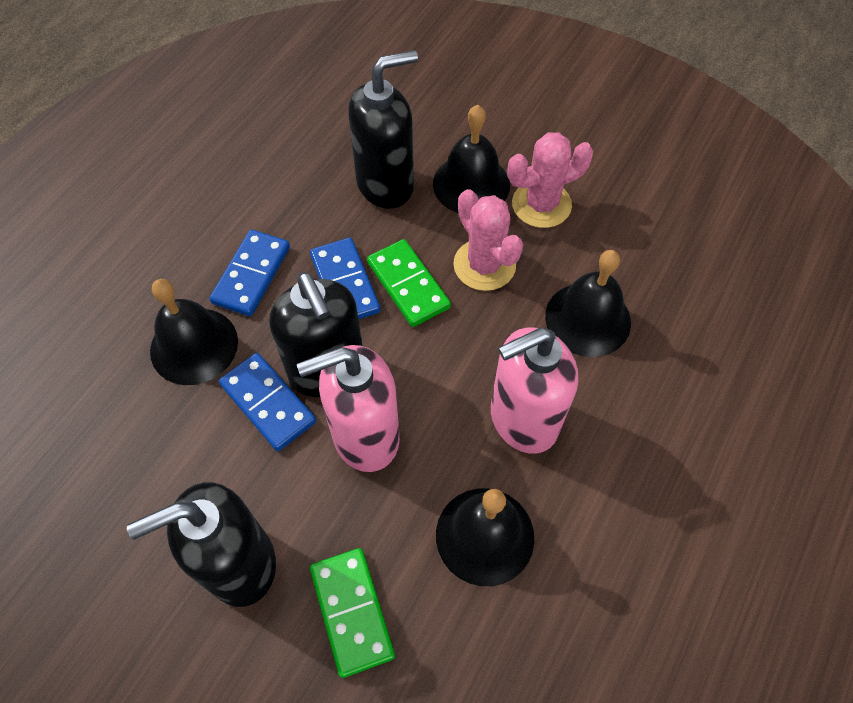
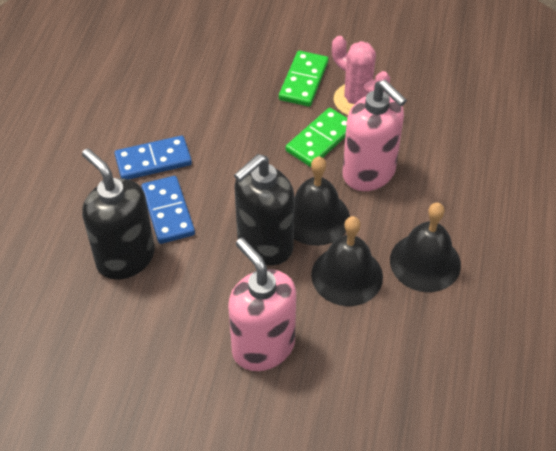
black bell: 4 -> 3
black soap dispenser: 3 -> 2
blue domino: 3 -> 2
pink cactus: 2 -> 1

